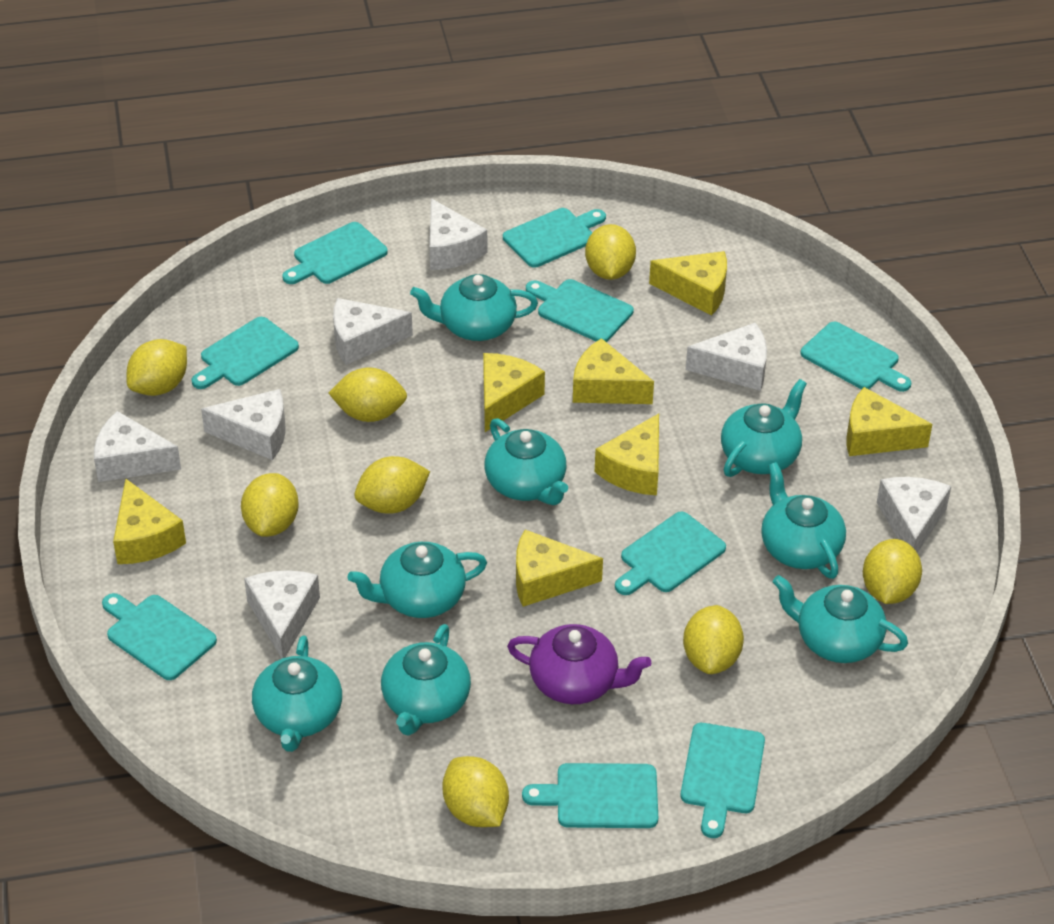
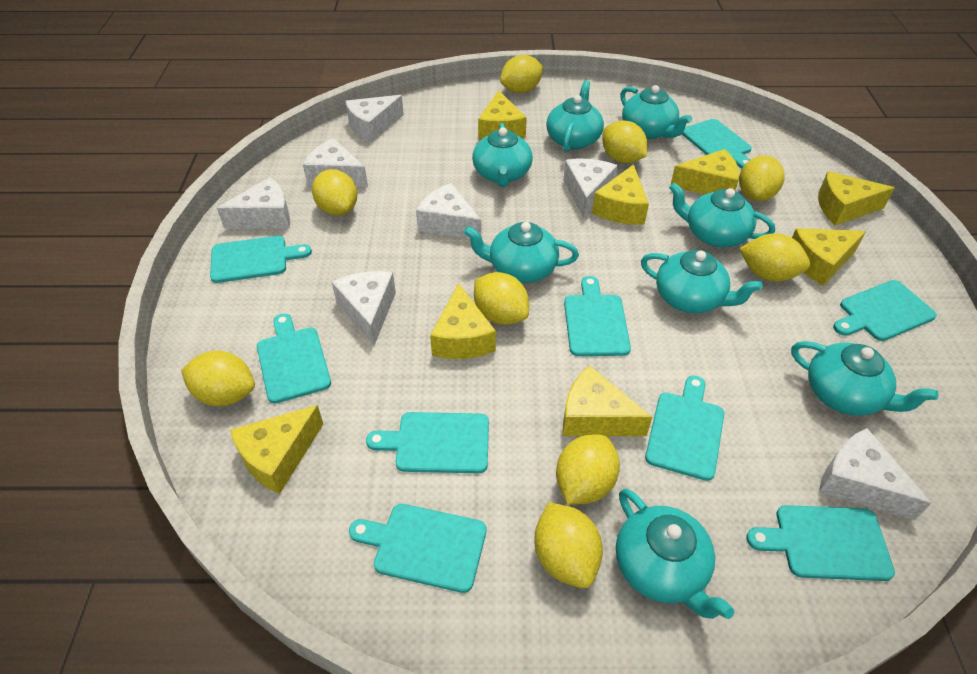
purple teapot: 1 -> 0
yellow cheese: 7 -> 8
yellow lemon: 8 -> 9

